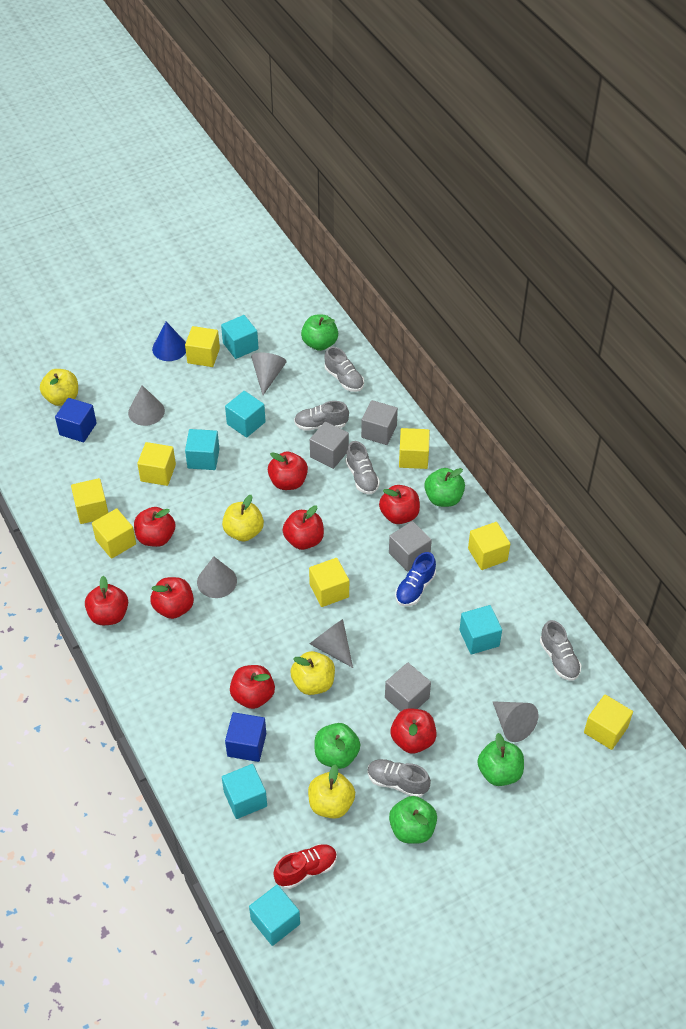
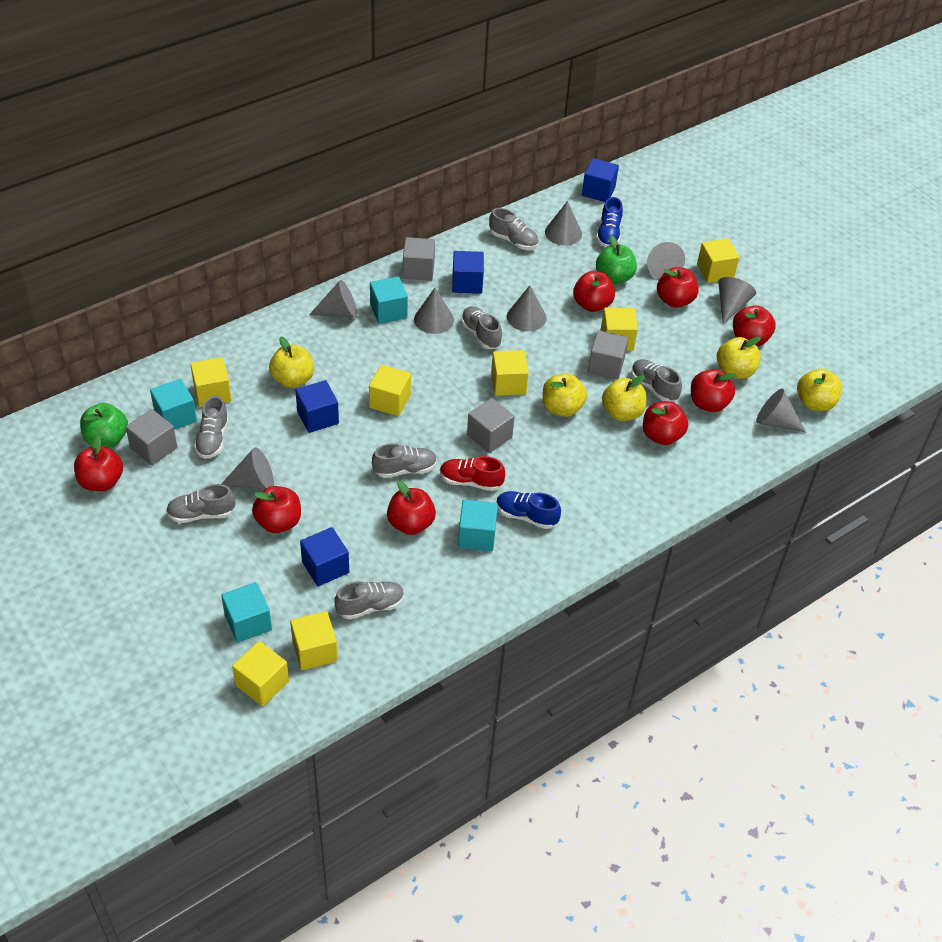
blue cone: 1 -> 0
blue cube: 2 -> 4
blue shoe: 1 -> 2
green apple: 5 -> 2
grey cone: 5 -> 8
grey shoe: 5 -> 7
turquoise cube: 6 -> 4
yellow apple: 4 -> 5
yellow cube: 8 -> 7

